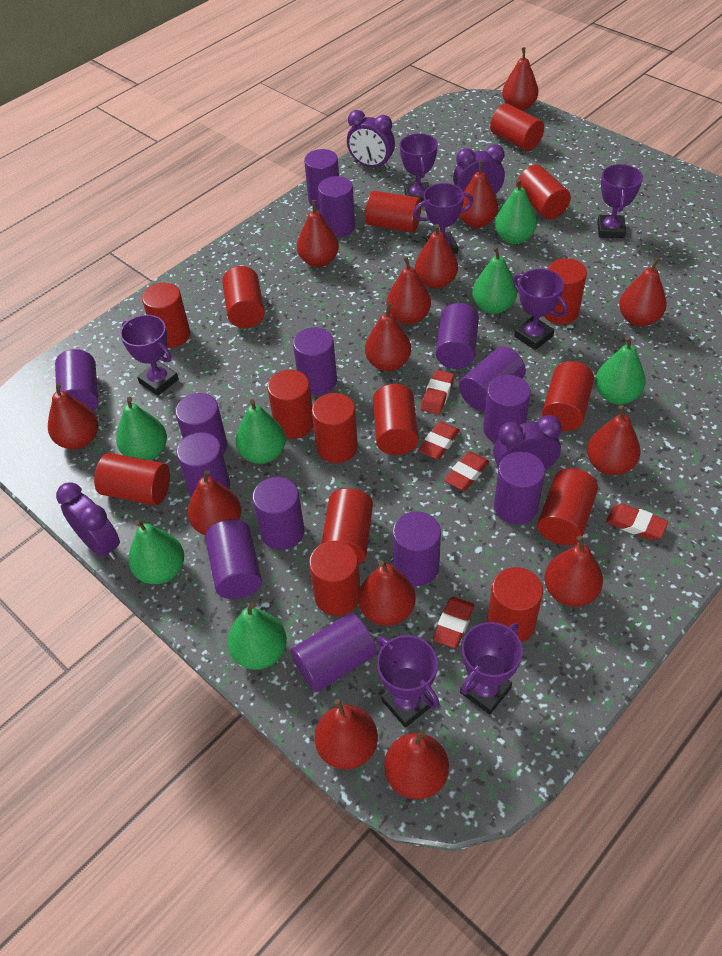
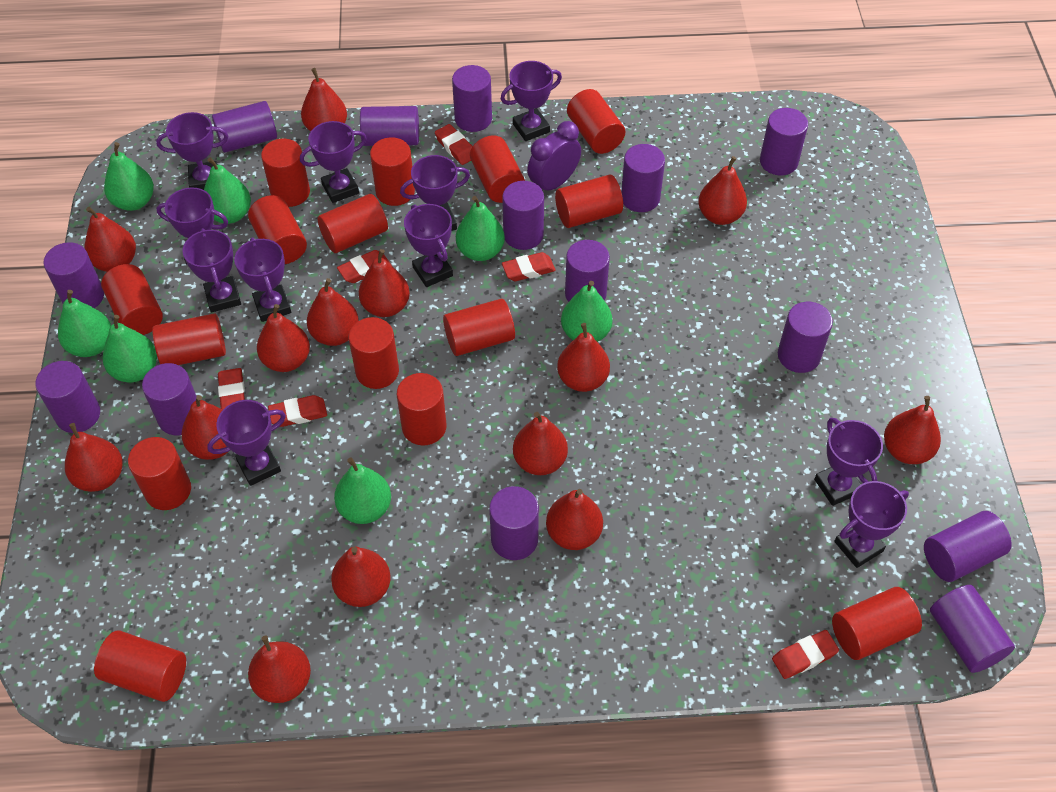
purple clock: 4 -> 1
purple trophy: 7 -> 11
red eraser: 5 -> 6

